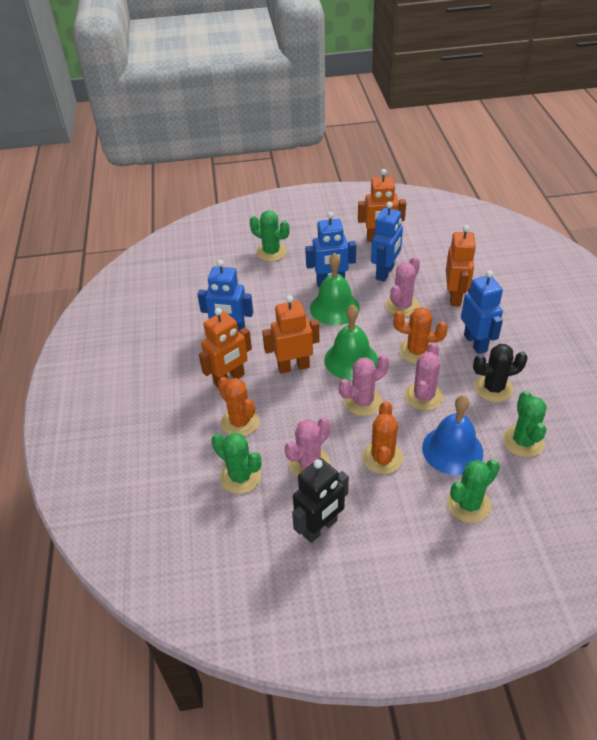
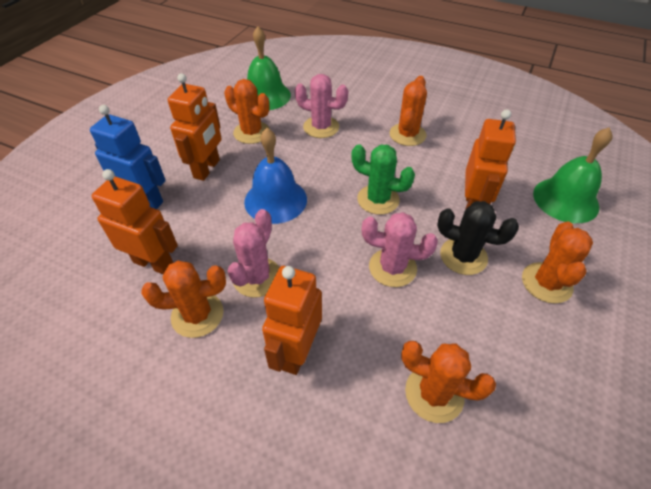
black robot: 1 -> 0
blue robot: 4 -> 1
green cactus: 4 -> 1
orange cactus: 3 -> 5
pink cactus: 4 -> 3

